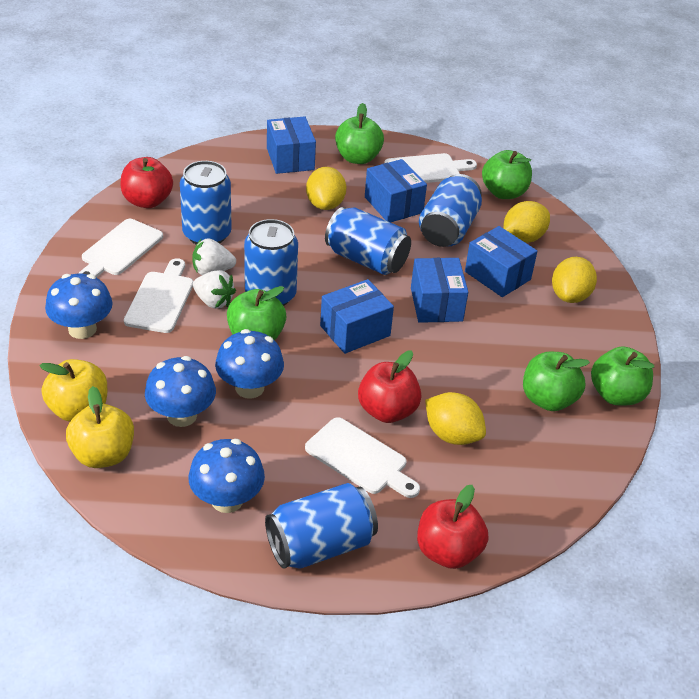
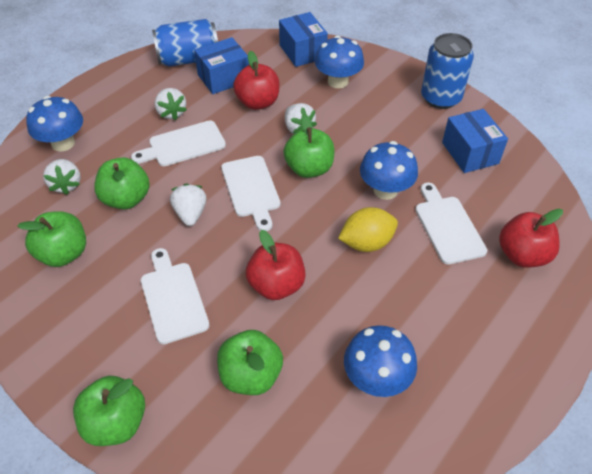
blue box: 5 -> 3
blue can: 5 -> 2
white strawberry: 2 -> 4
yellow apple: 2 -> 0
yellow lemon: 4 -> 1

